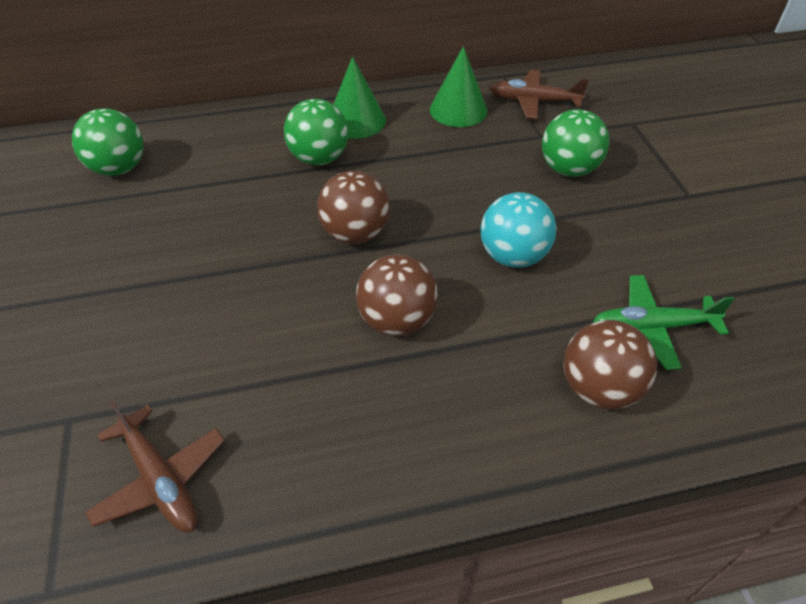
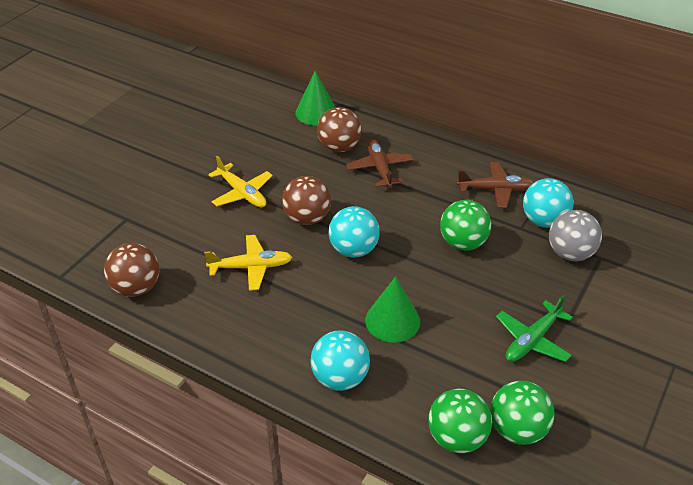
grey ball: 0 -> 1
turquoise ball: 1 -> 3
yellow plane: 0 -> 2

